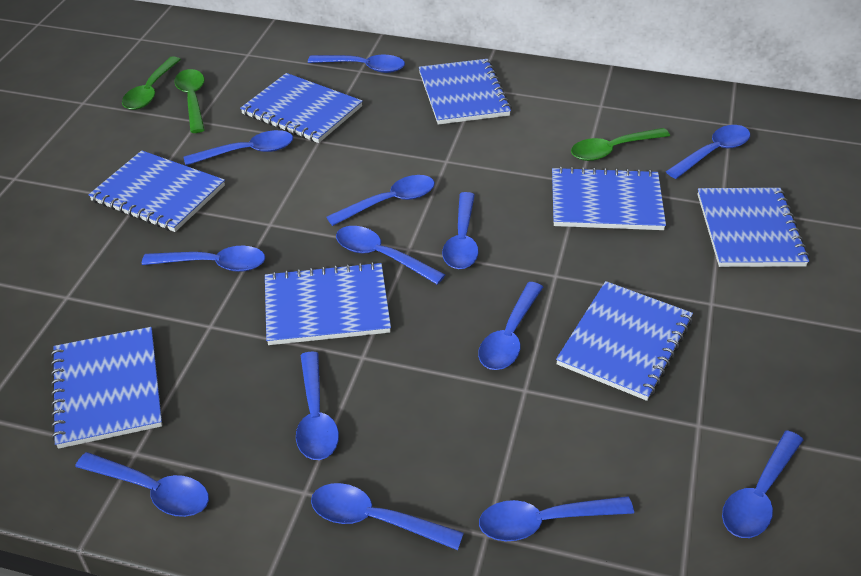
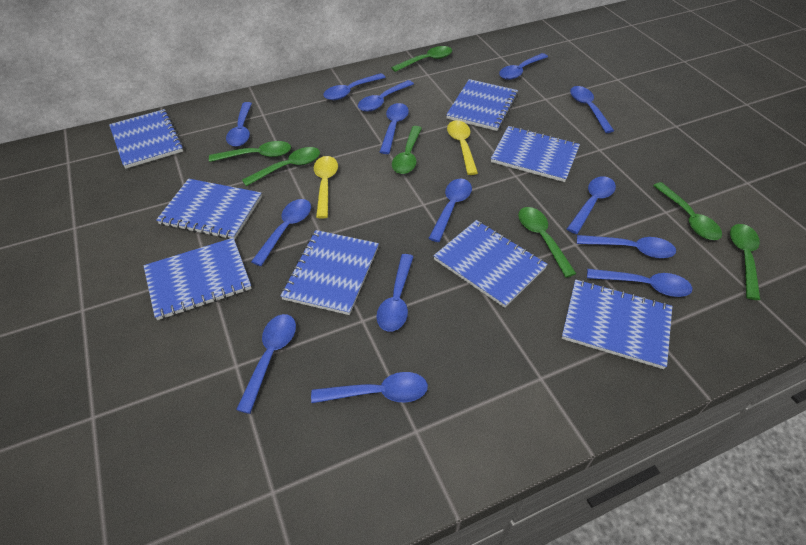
blue spoon: 13 -> 14
green spoon: 3 -> 7
yellow spoon: 0 -> 2

